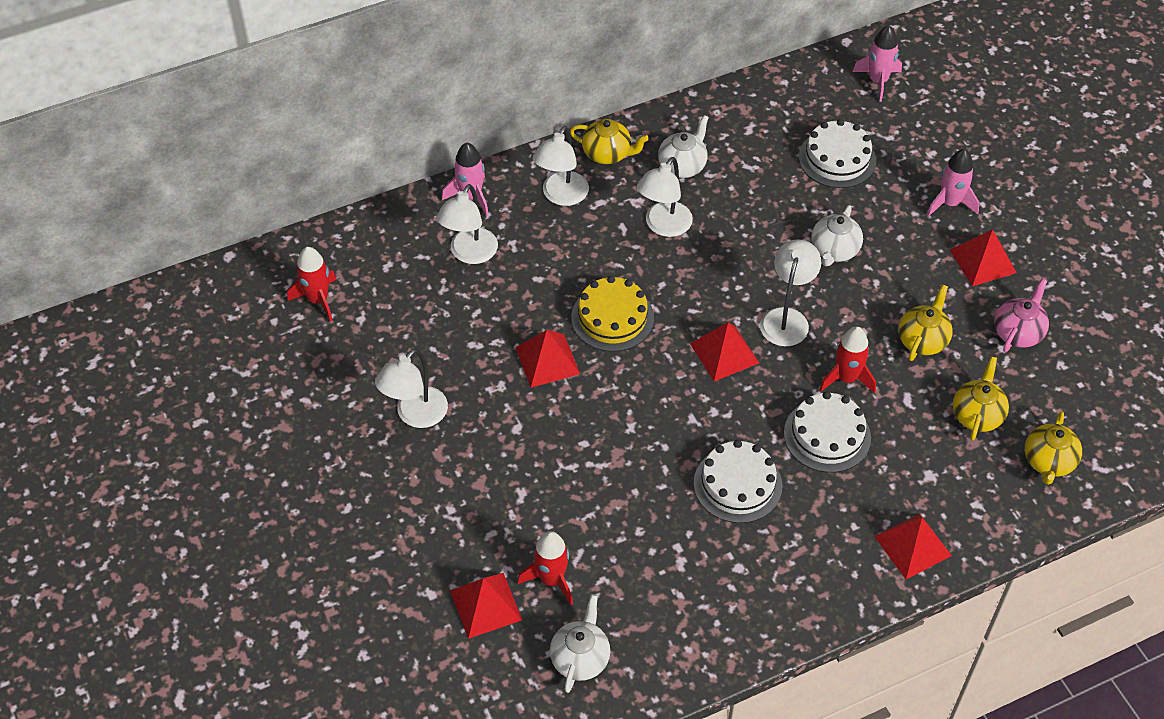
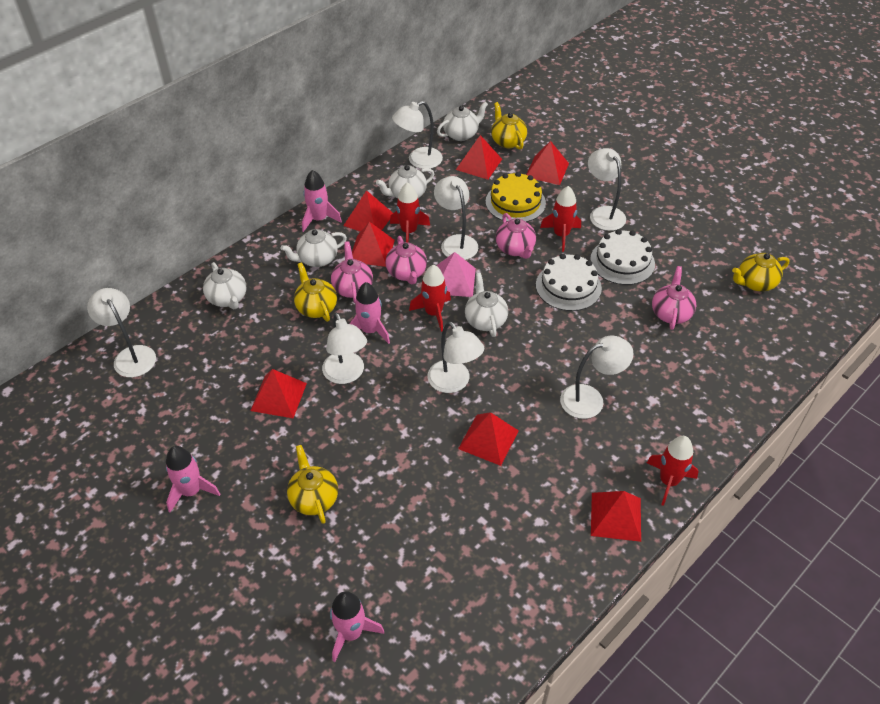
pink pyramid: 0 -> 1
pink rocket: 3 -> 4
pink teapot: 1 -> 4
red pyramid: 5 -> 7
red rocket: 3 -> 4
white cake: 3 -> 2
white lamp: 5 -> 7
white teapot: 3 -> 5

